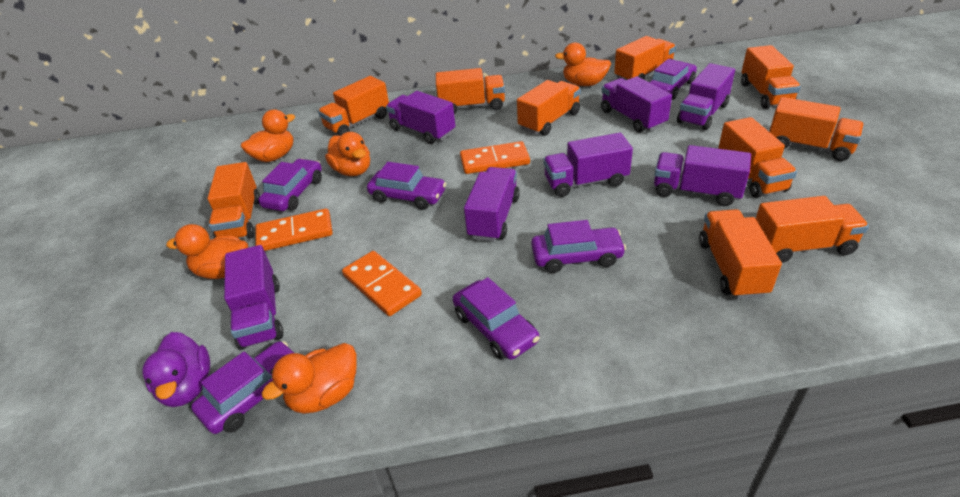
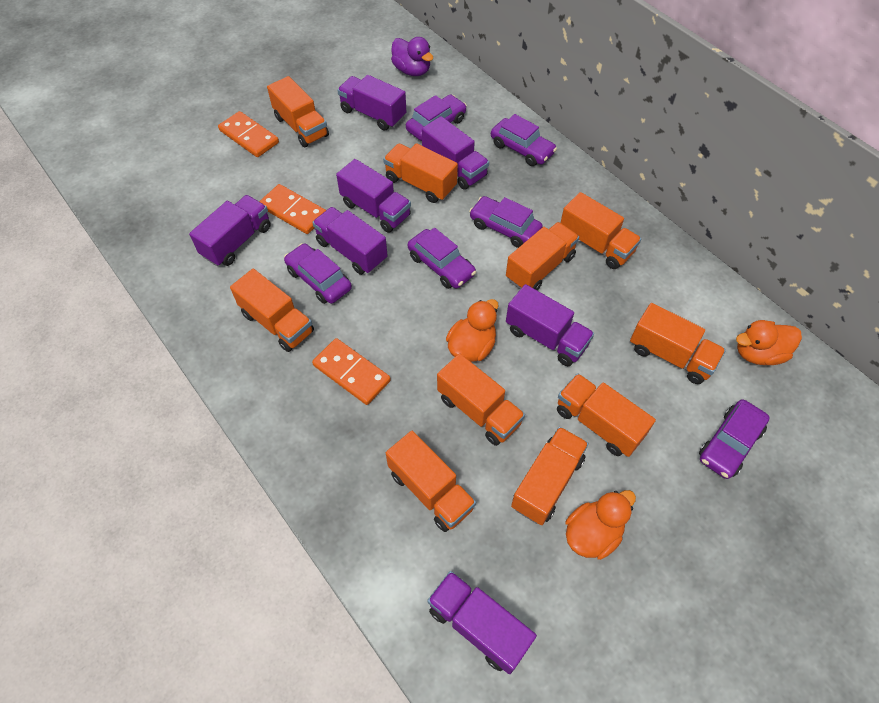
orange duck: 5 -> 3

